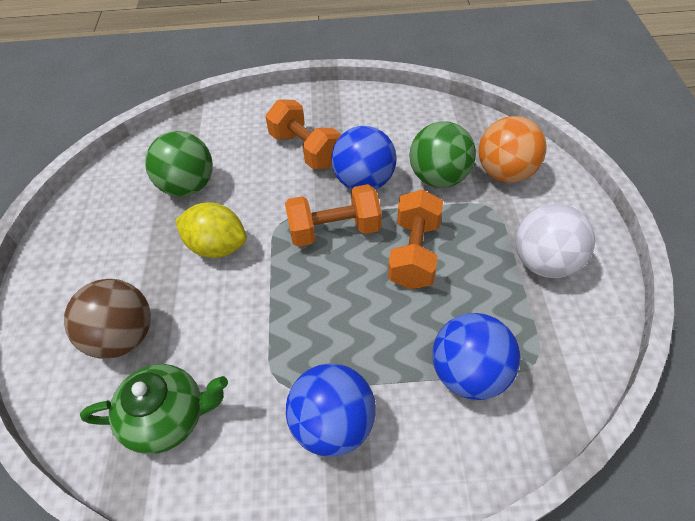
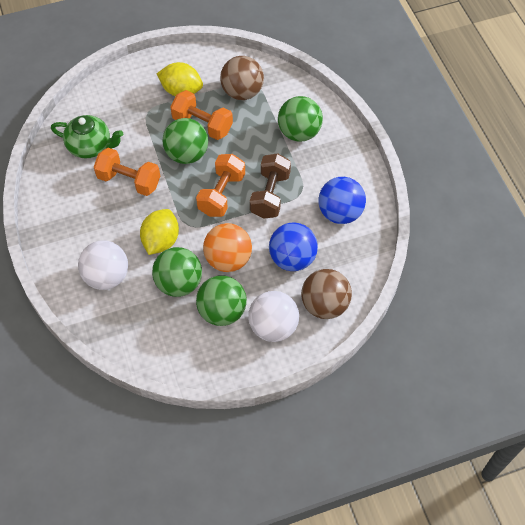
blue ball: 3 -> 2
brown ball: 1 -> 2
brown dumbbell: 0 -> 1
green ball: 2 -> 4
white ball: 1 -> 2
yellow lemon: 1 -> 2

